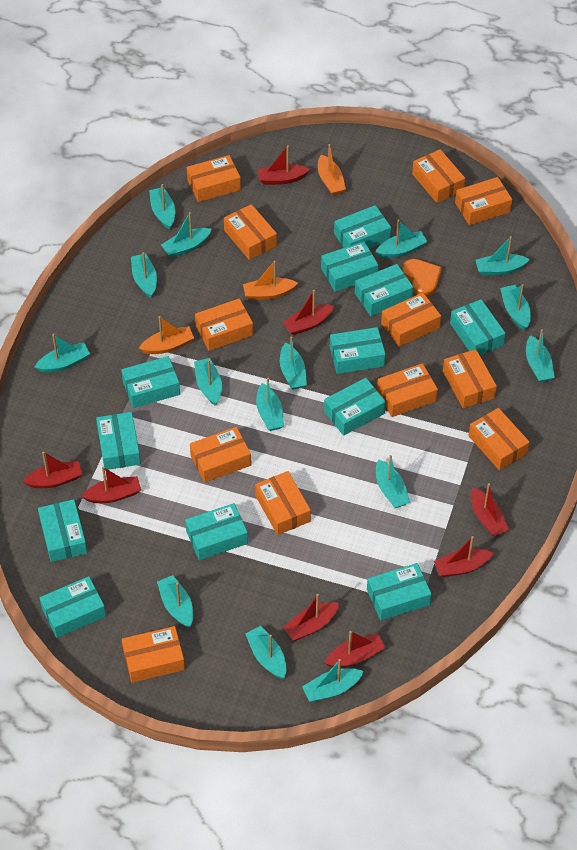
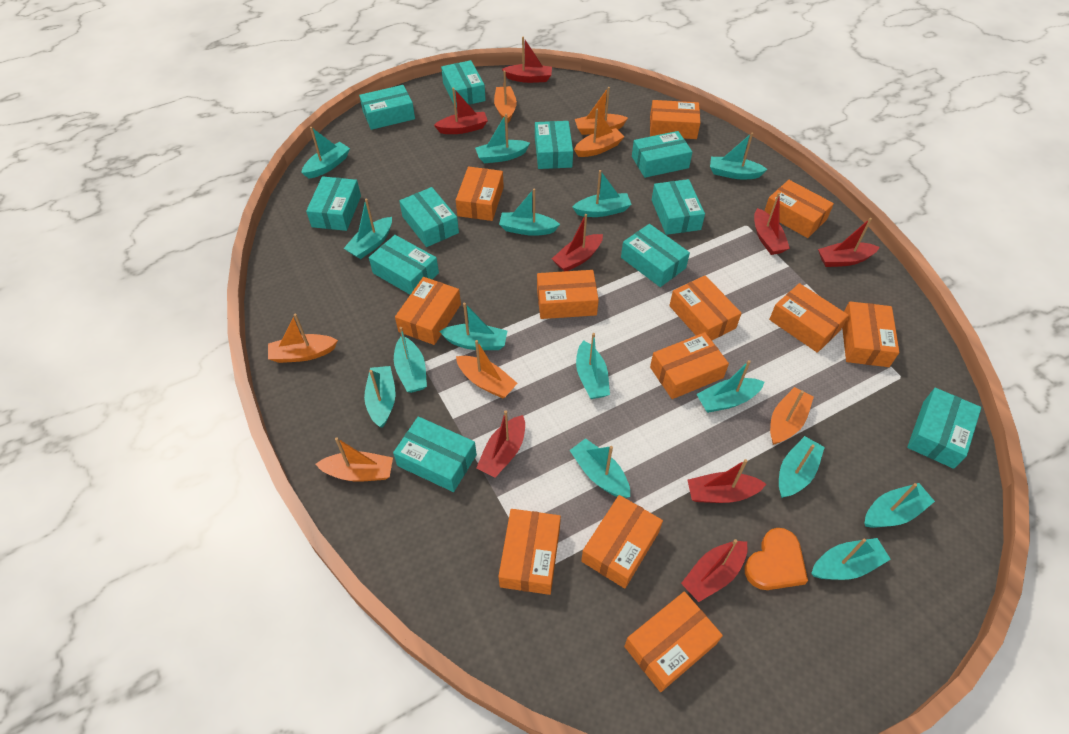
orange boat: 3 -> 7
turquoise box: 12 -> 11

